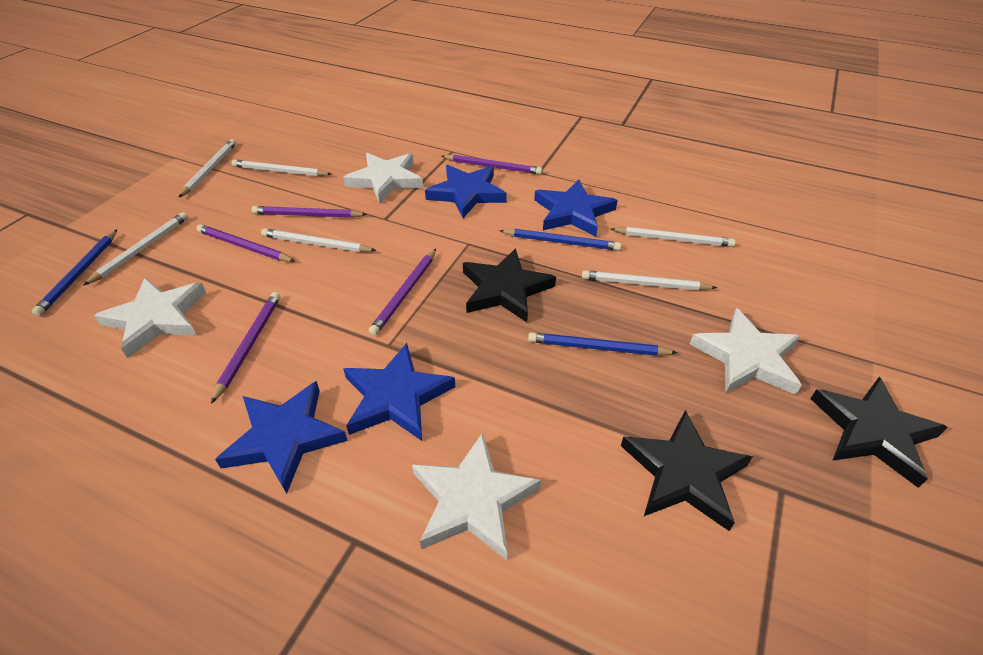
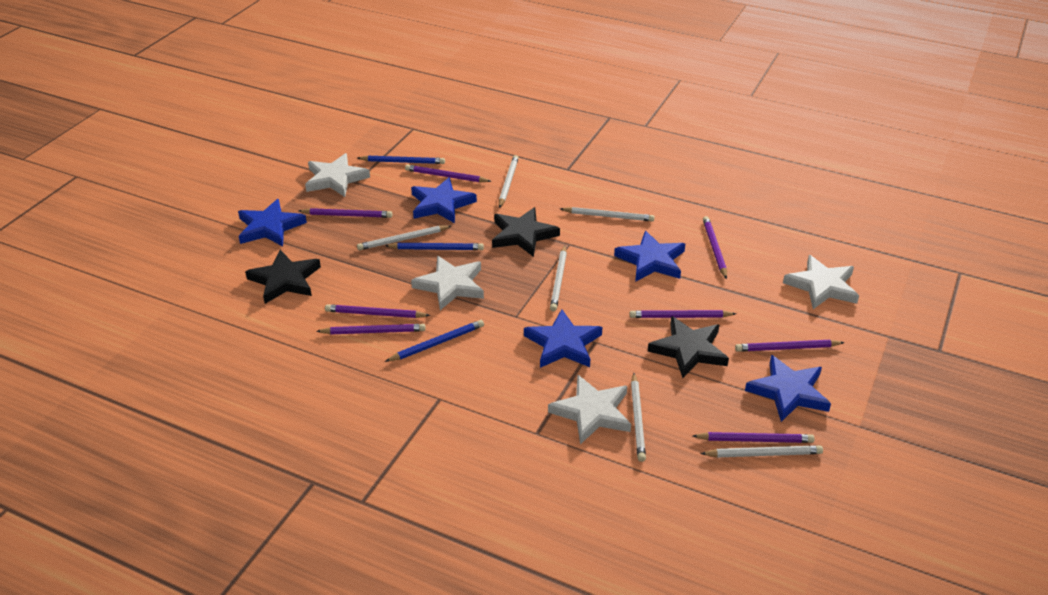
blue star: 4 -> 5
purple pencil: 5 -> 8

